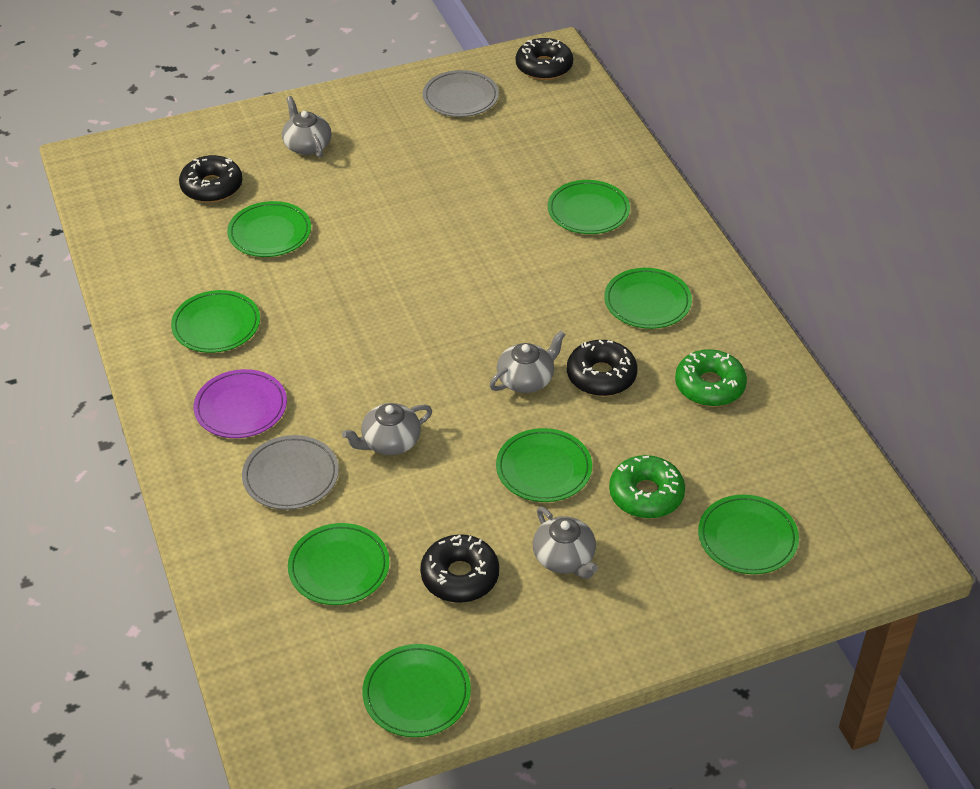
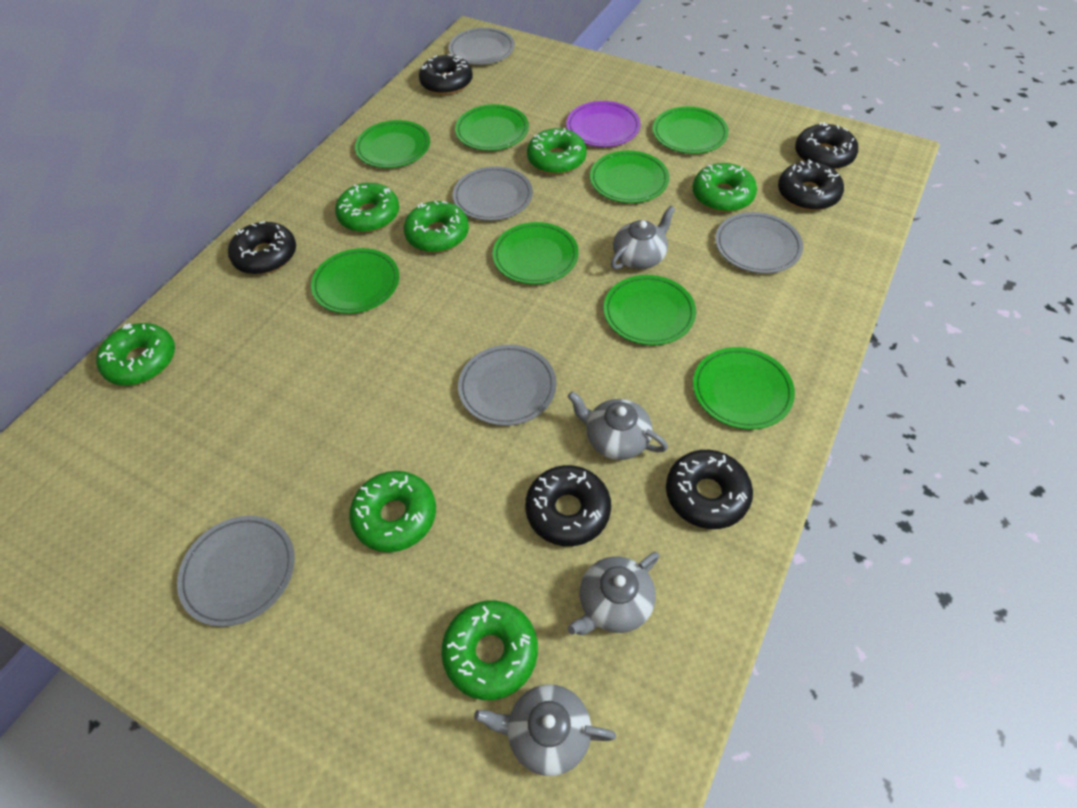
black donut: 4 -> 6
green donut: 2 -> 7
grey plate: 2 -> 5

